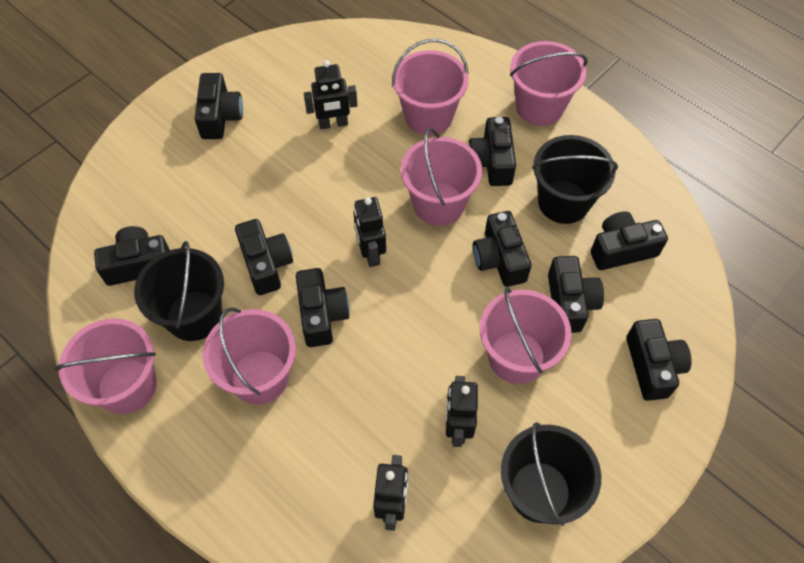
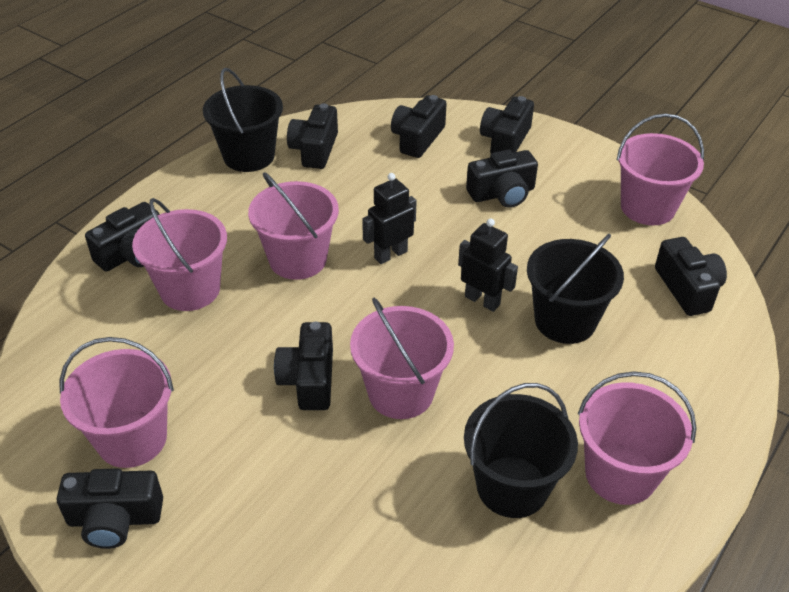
black camera: 9 -> 8
black robot: 4 -> 2

